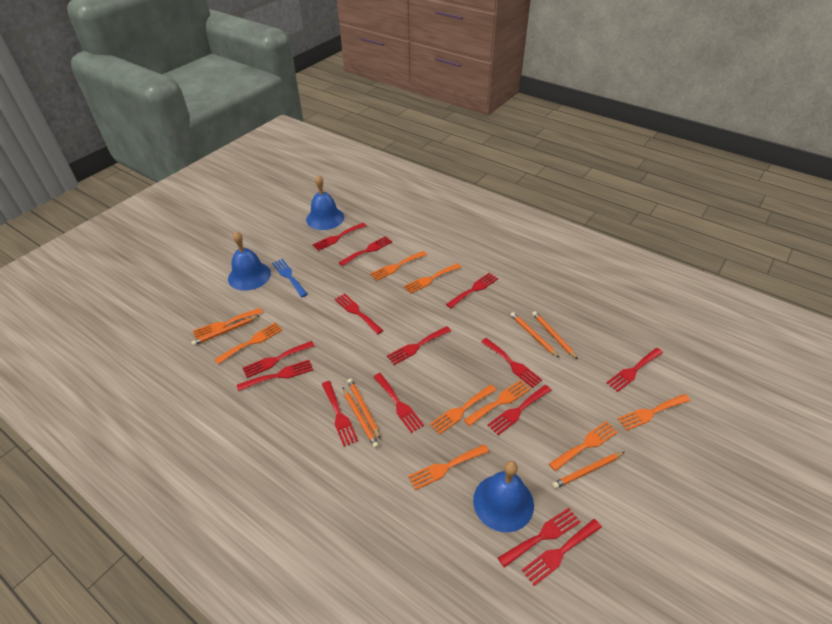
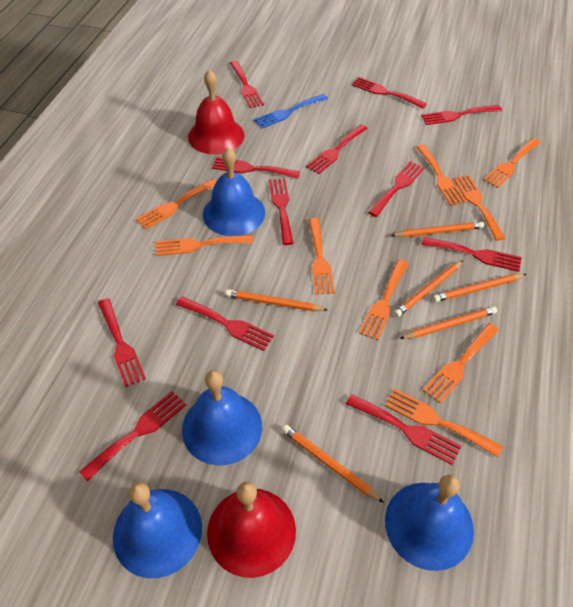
blue bell: 3 -> 4
red bell: 0 -> 2
red fork: 14 -> 12

